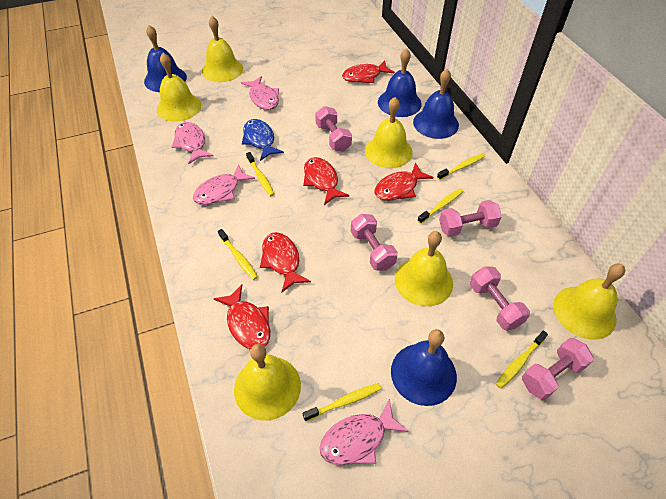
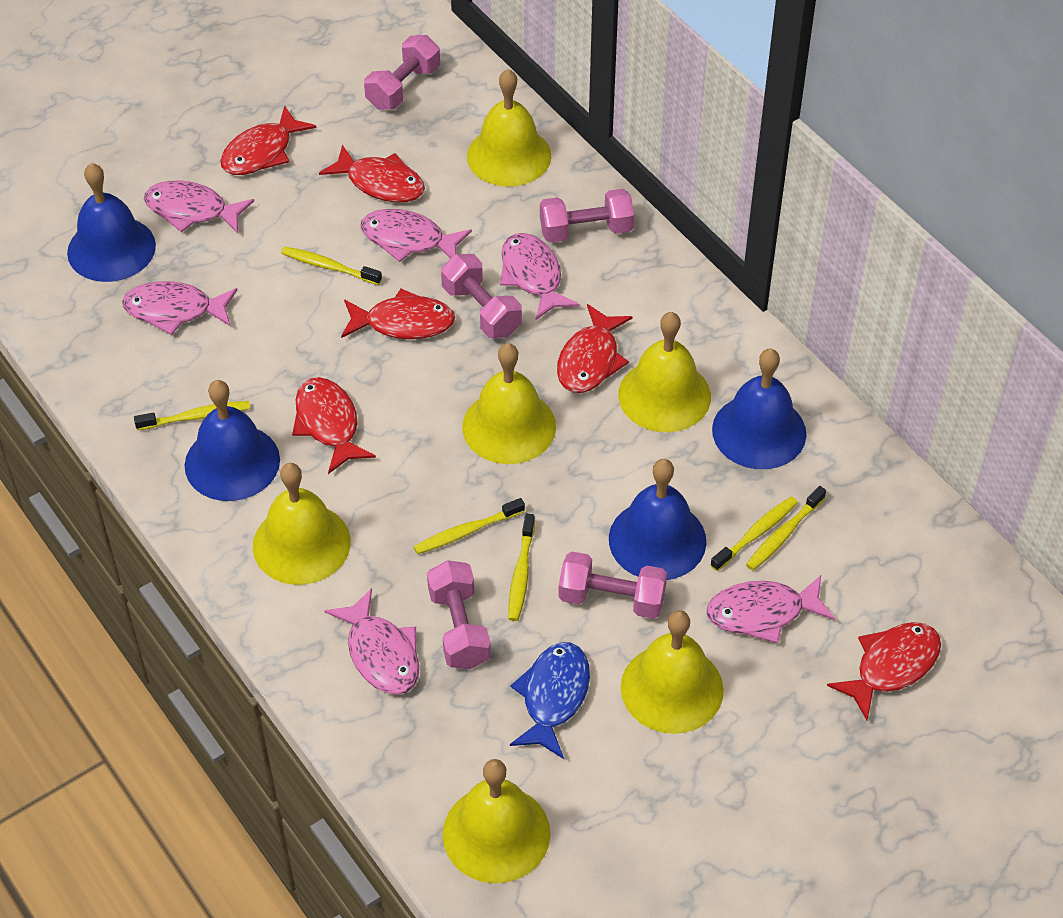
pink fish: 4 -> 6
red fish: 5 -> 6

